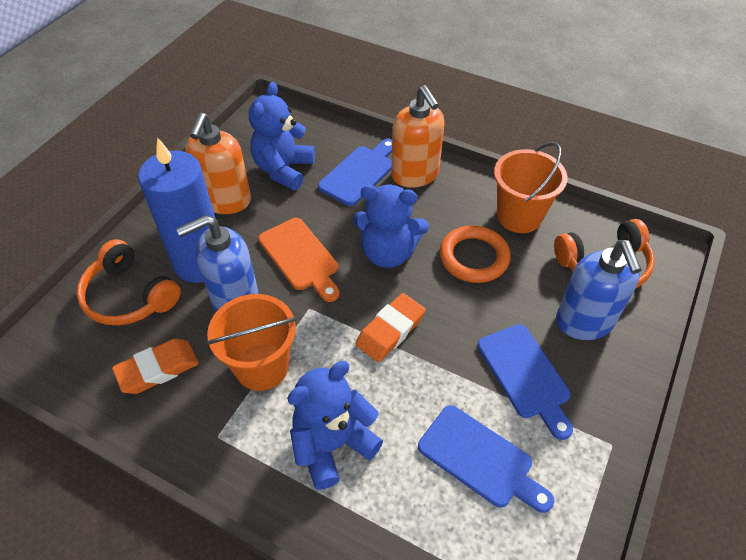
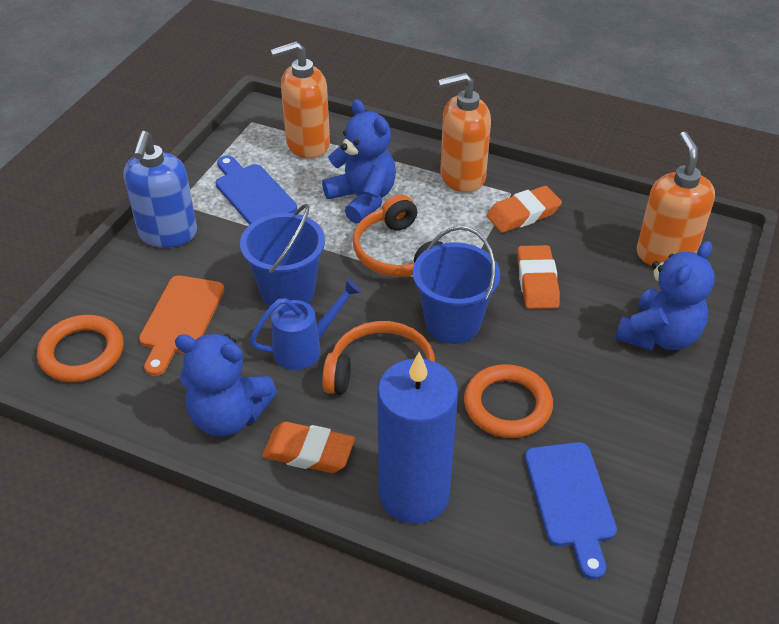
blue bucket: 0 -> 2
blue cutting board: 3 -> 2
blue soap dispenser: 2 -> 1
blue watering can: 0 -> 1
orange bucket: 2 -> 0
orange eraser: 2 -> 3
orange ring: 1 -> 2
orange soap dispenser: 2 -> 3

